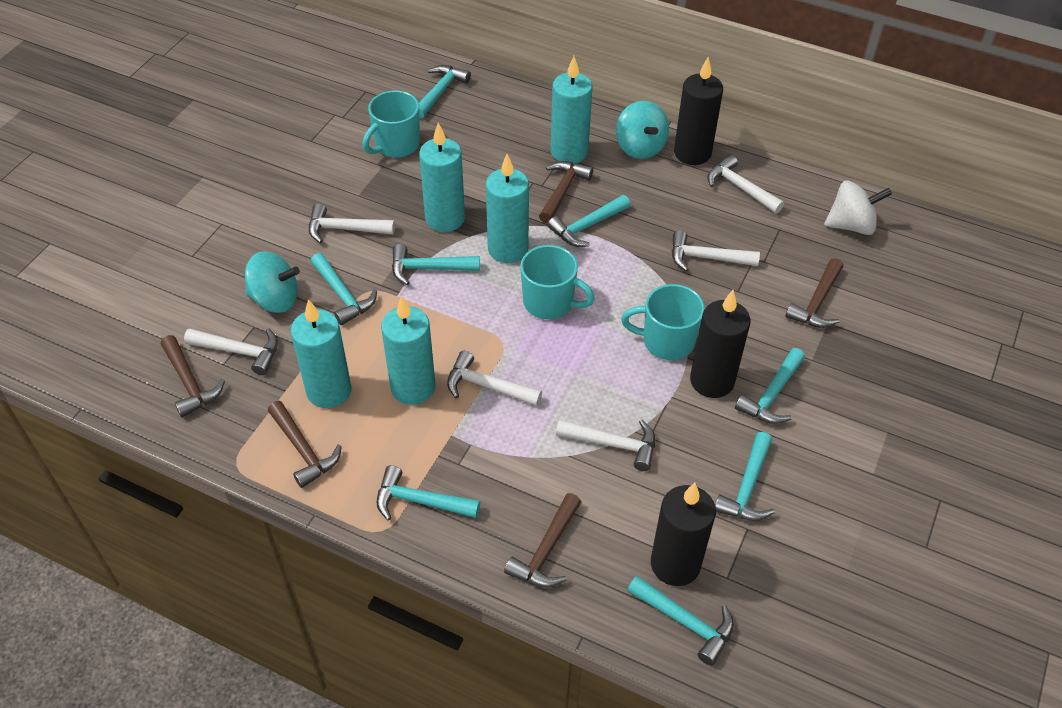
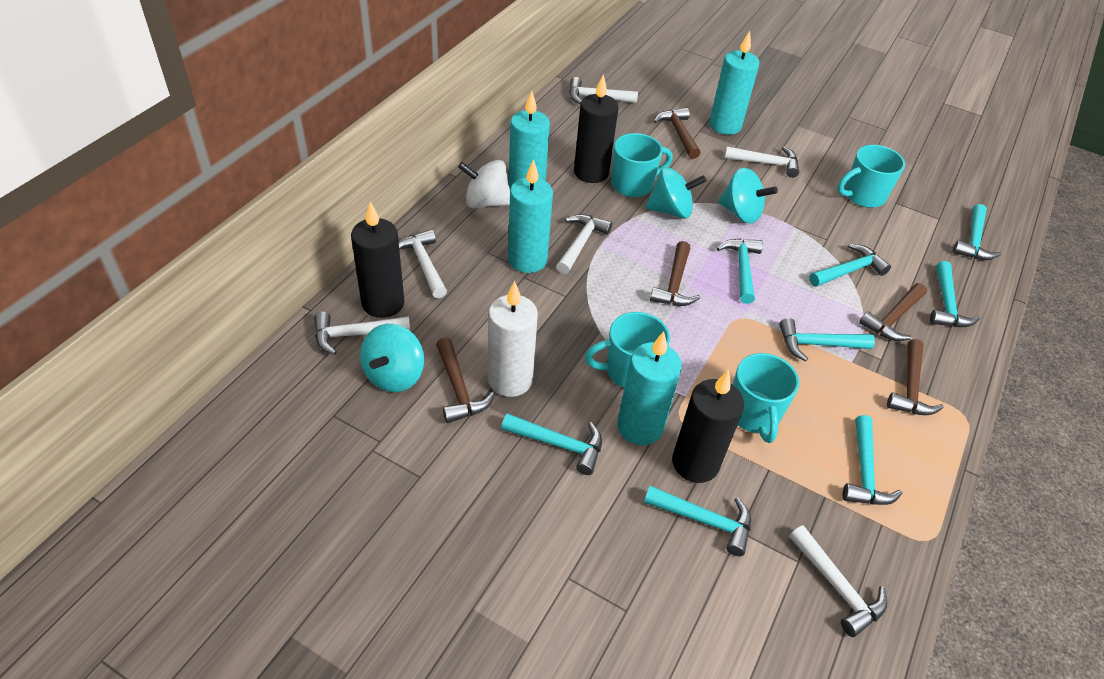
turquoise candle: 5 -> 4
turquoise mug: 3 -> 4
turquoise spinning top: 2 -> 3
white candle: 0 -> 1

